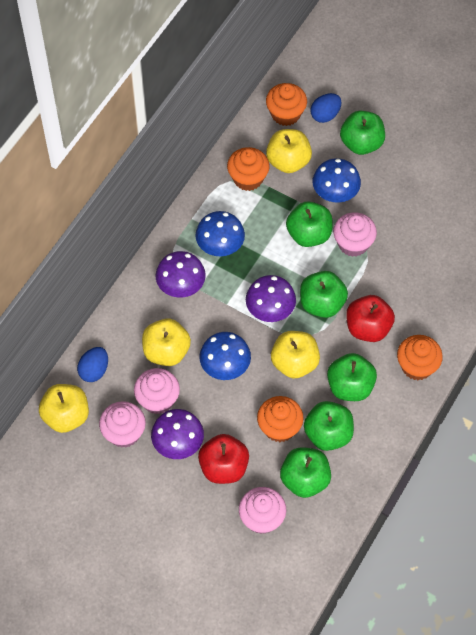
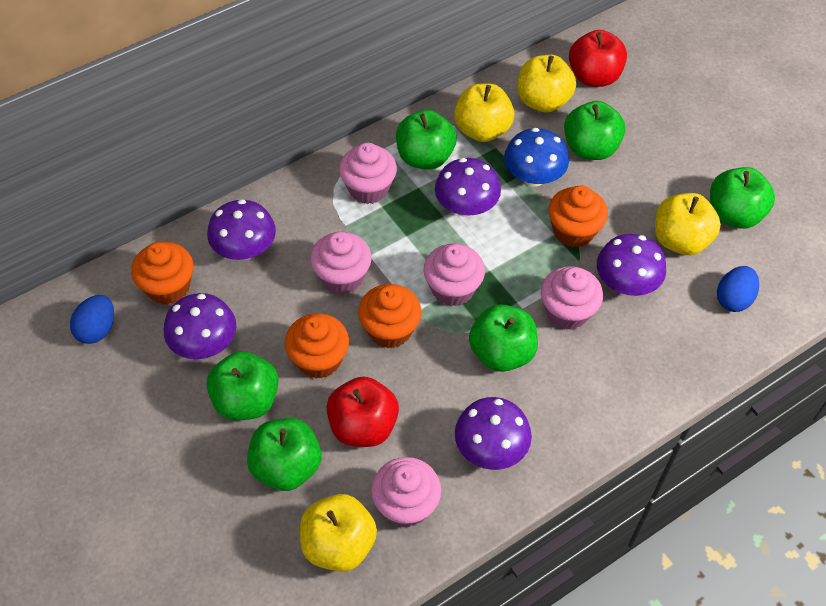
blue mushroom: 3 -> 1
pink cupcake: 4 -> 5
purple mushroom: 3 -> 5

